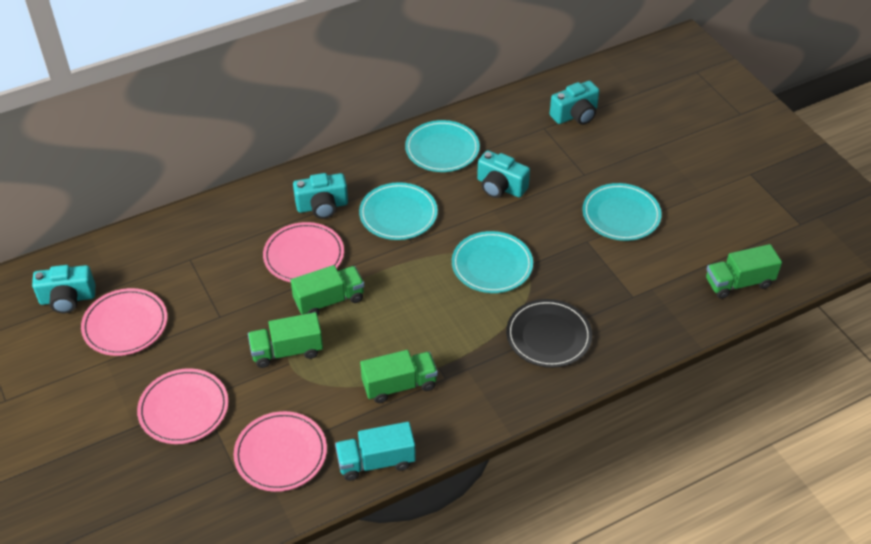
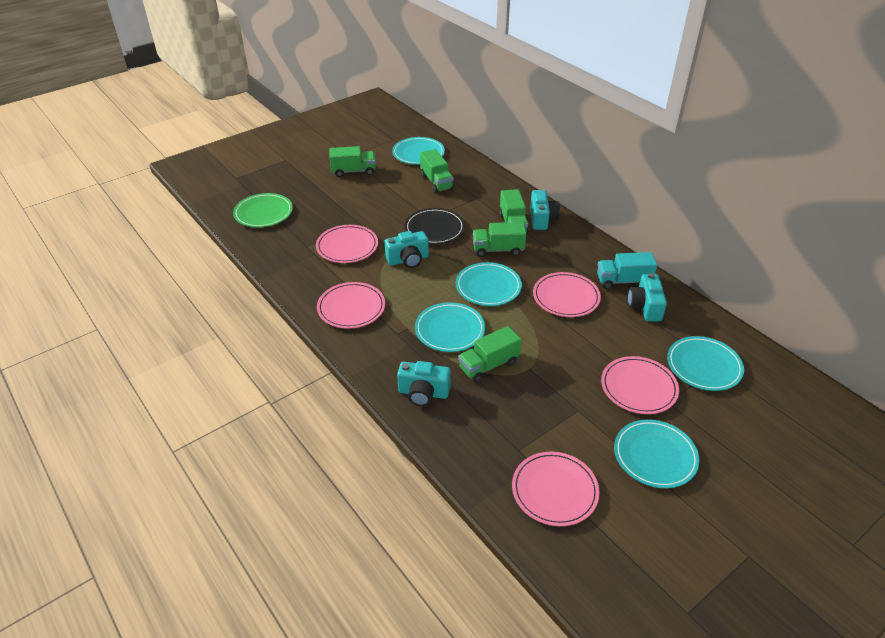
green plate: 0 -> 1
green truck: 4 -> 5
pink plate: 4 -> 5
turquoise plate: 4 -> 5

